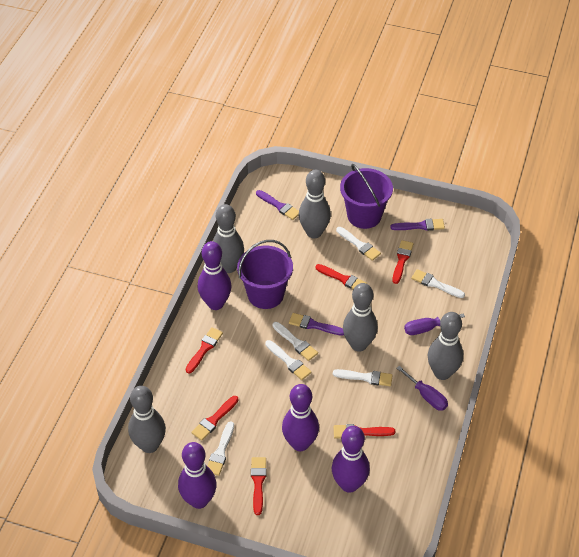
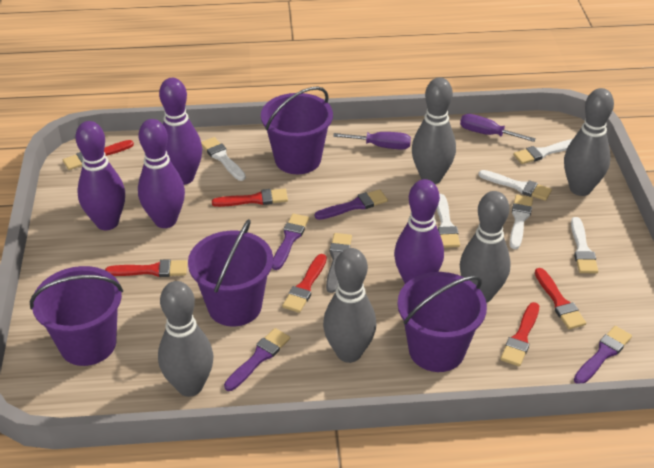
grey brush: 0 -> 1
purple brush: 3 -> 4
purple bucket: 2 -> 4

